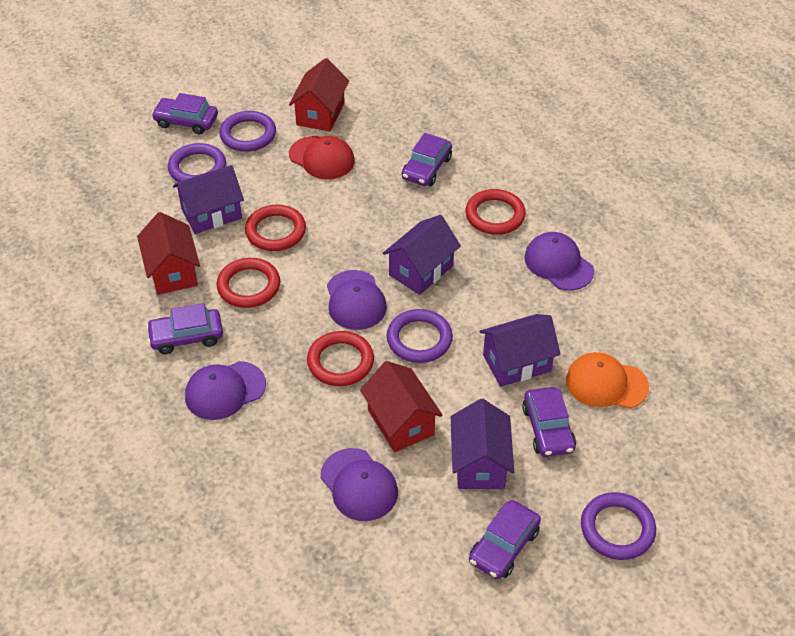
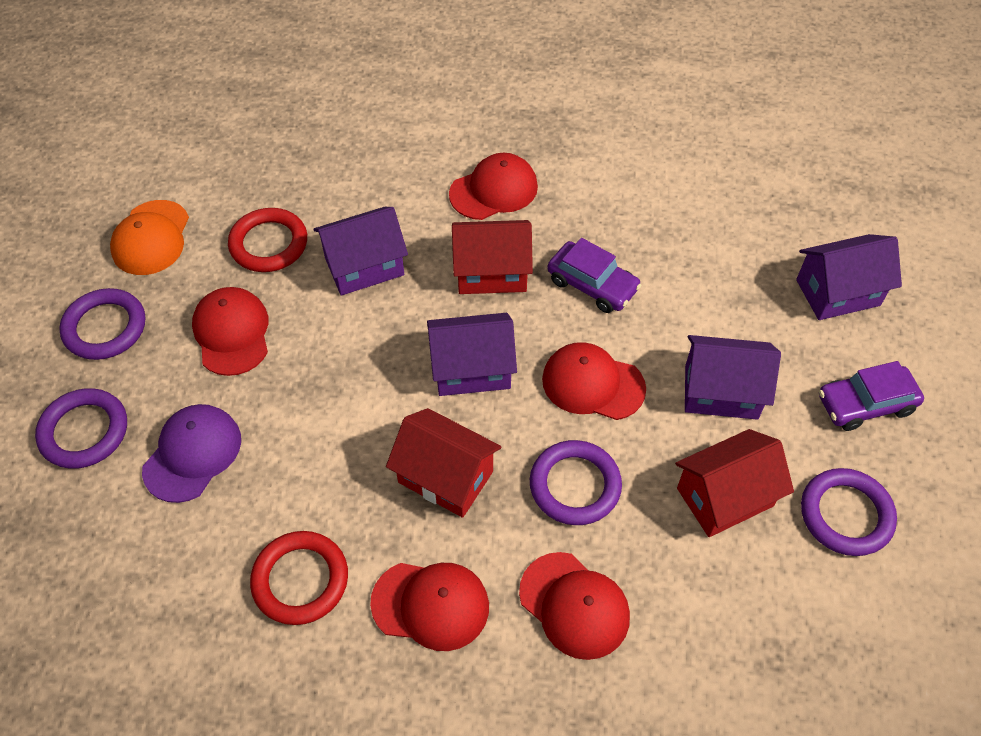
purple cap: 4 -> 1
purple car: 5 -> 2
red cap: 1 -> 5
red ring: 4 -> 2

